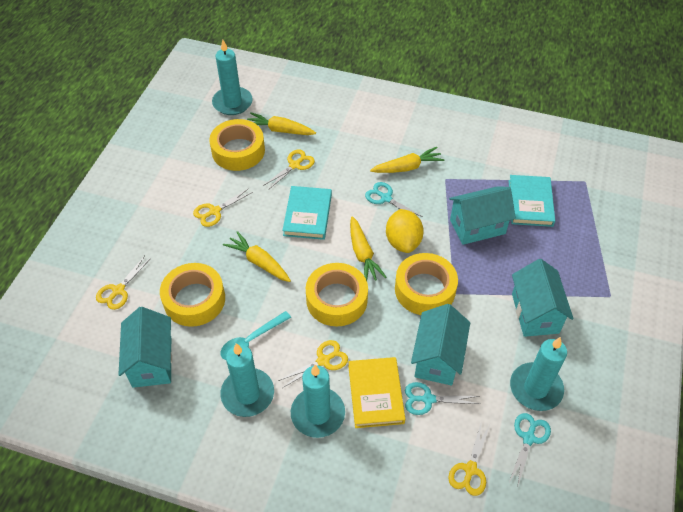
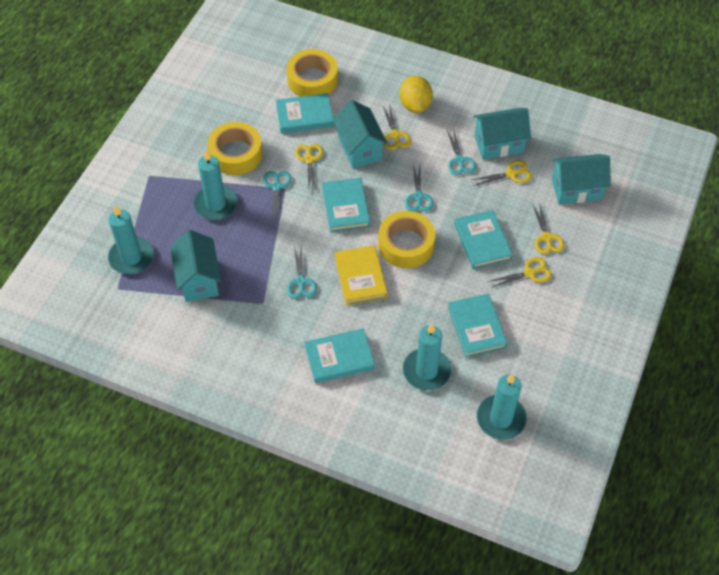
turquoise book: 2 -> 5
turquoise scissors: 3 -> 4
turquoise spoon: 1 -> 0
yellow carrot: 4 -> 0
yellow tape: 4 -> 3

